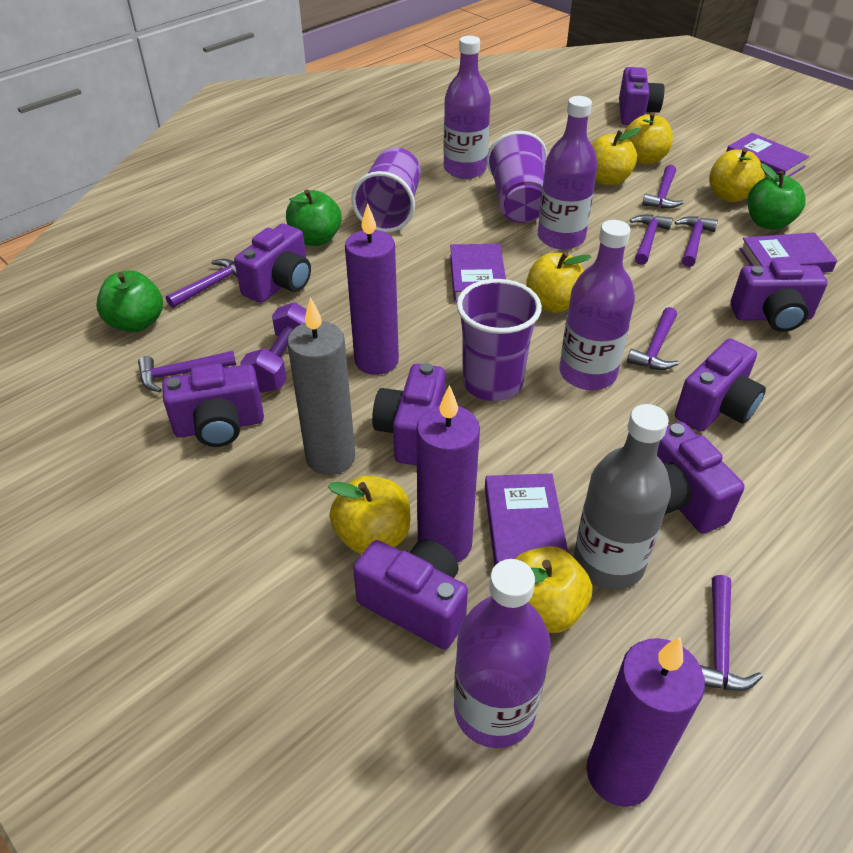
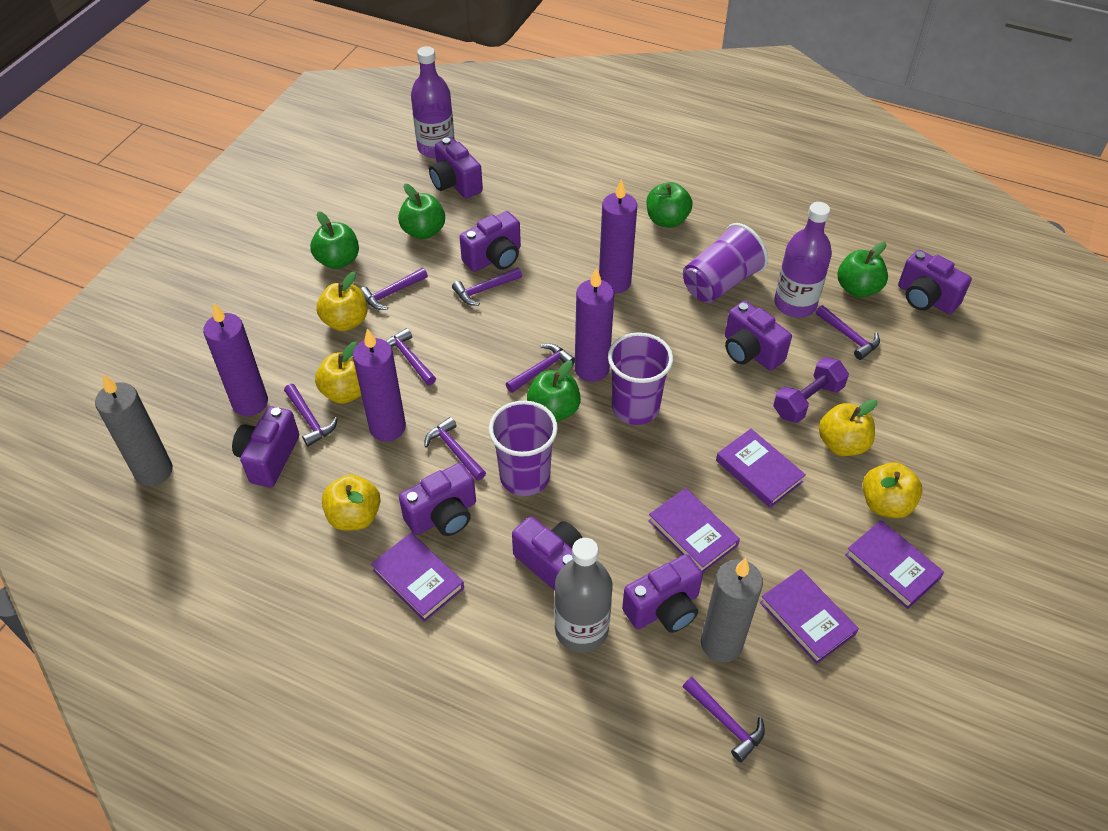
green apple: 3 -> 5
grey candle: 1 -> 2
purple book: 4 -> 5
purple bottle: 4 -> 2
purple candle: 3 -> 4
purple hammer: 7 -> 8
yellow apple: 6 -> 5

